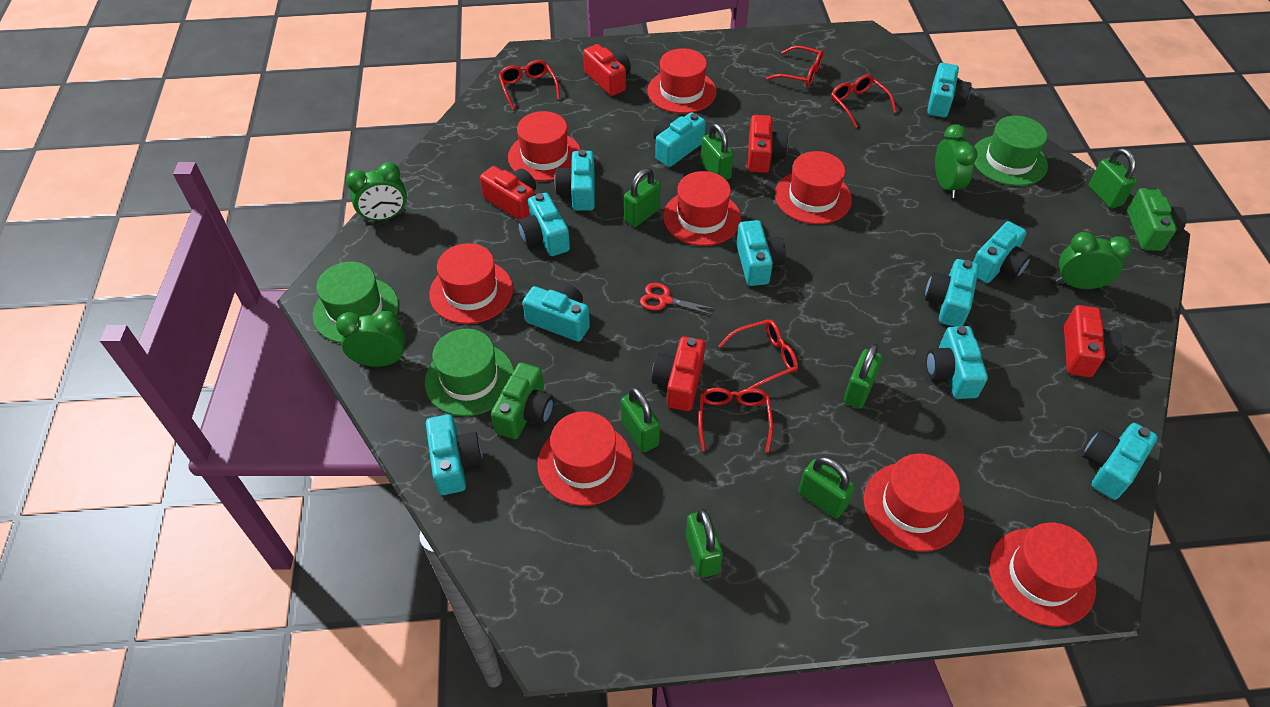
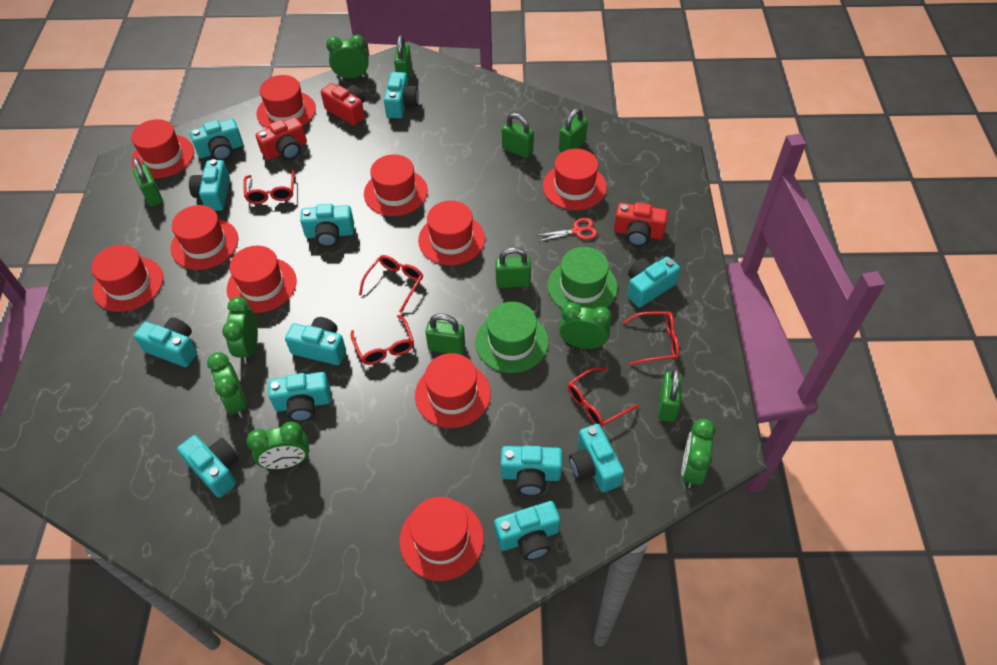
green camera: 2 -> 0
green clock: 4 -> 6
green hat: 3 -> 2
red camera: 5 -> 3
red hat: 8 -> 10
turquoise camera: 11 -> 12

